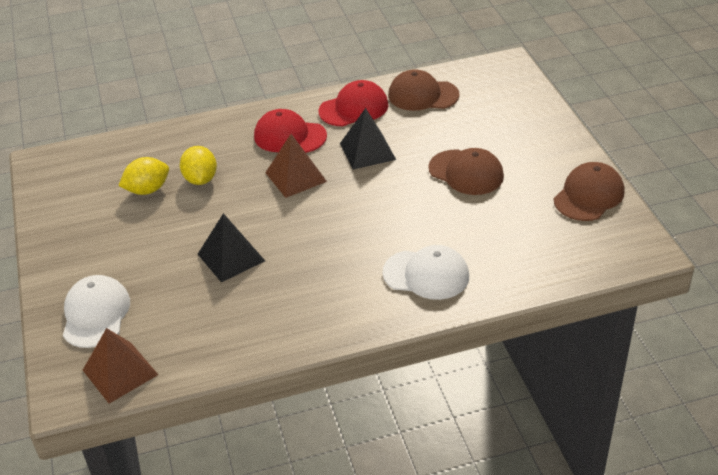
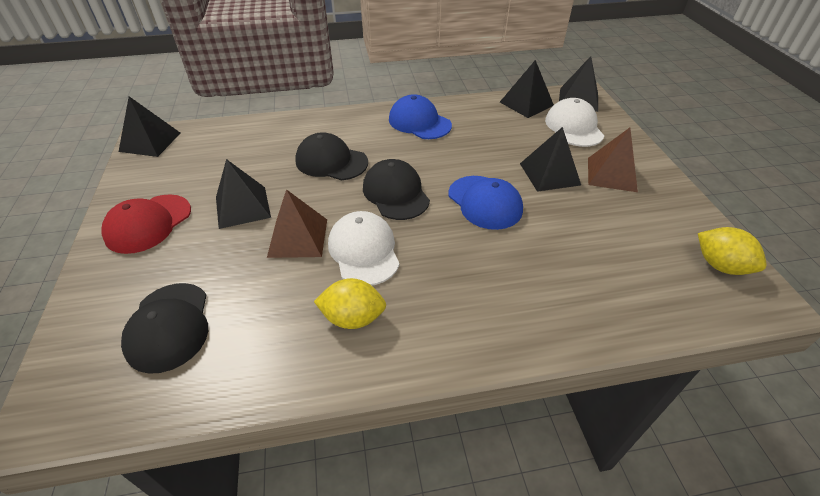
black cap: 0 -> 3
black pyramid: 2 -> 5
blue cap: 0 -> 2
brown cap: 3 -> 0
red cap: 2 -> 1

